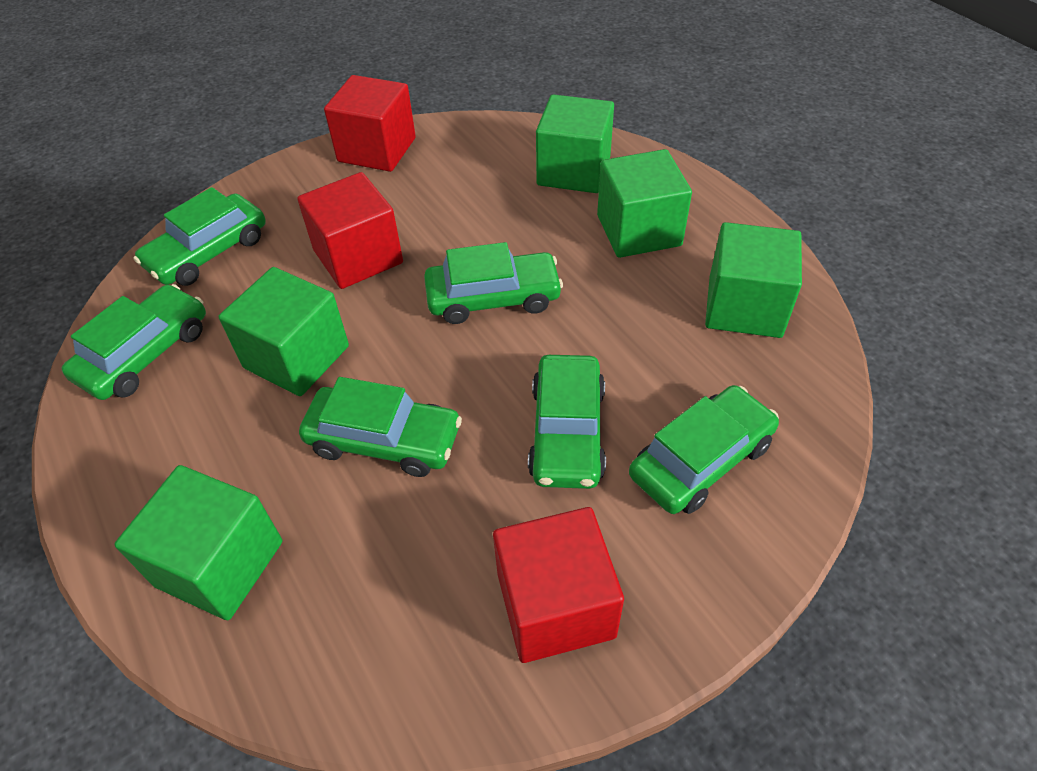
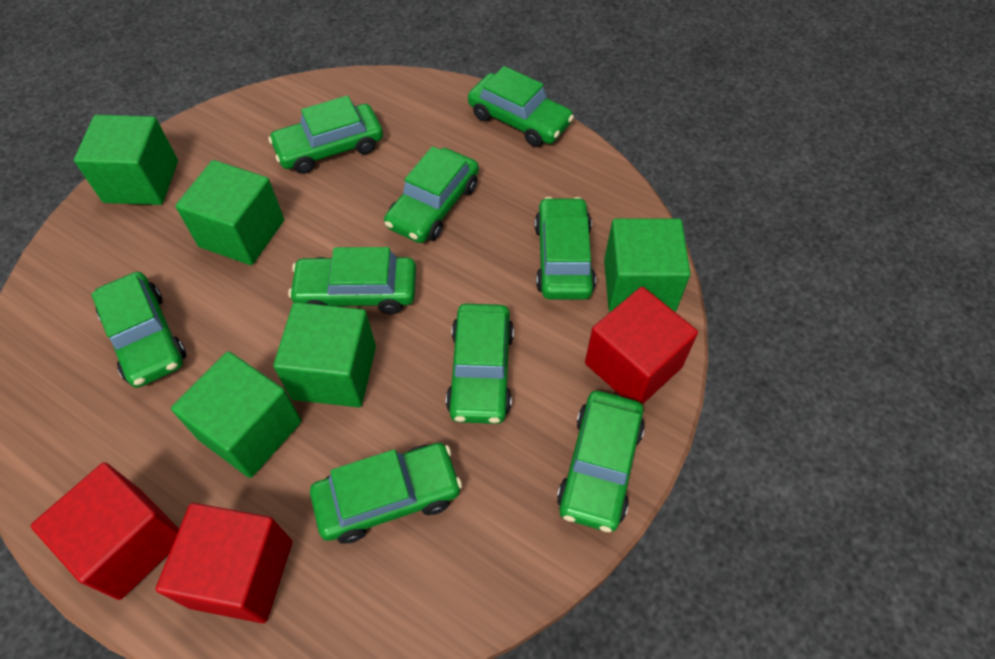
green car: 6 -> 9

